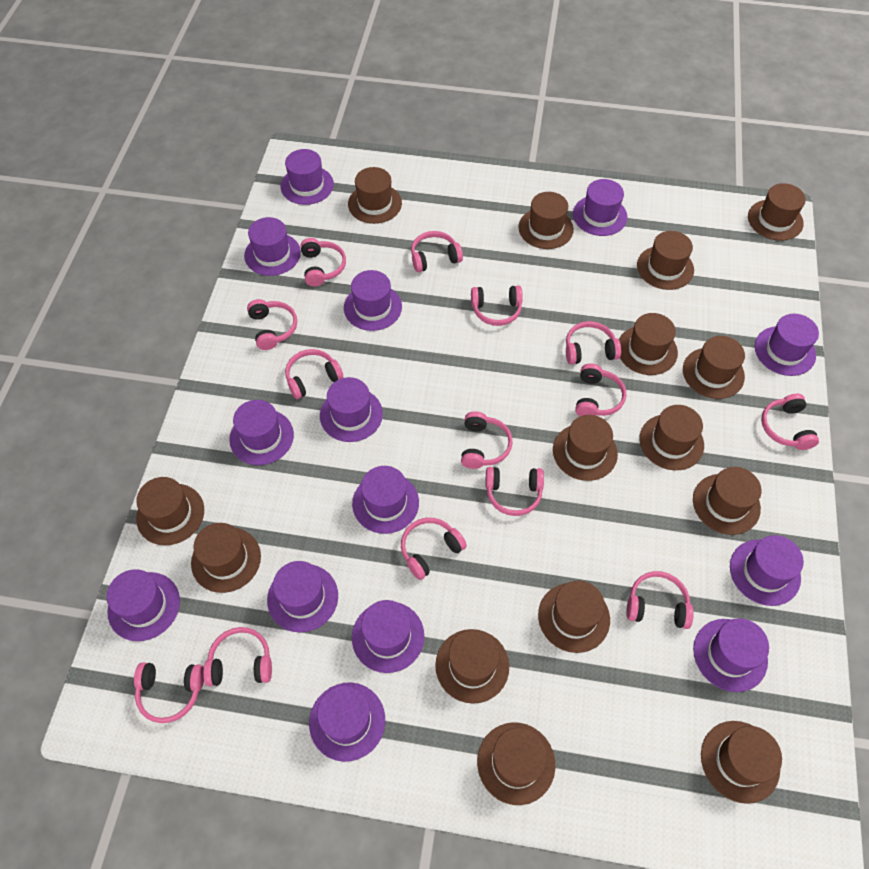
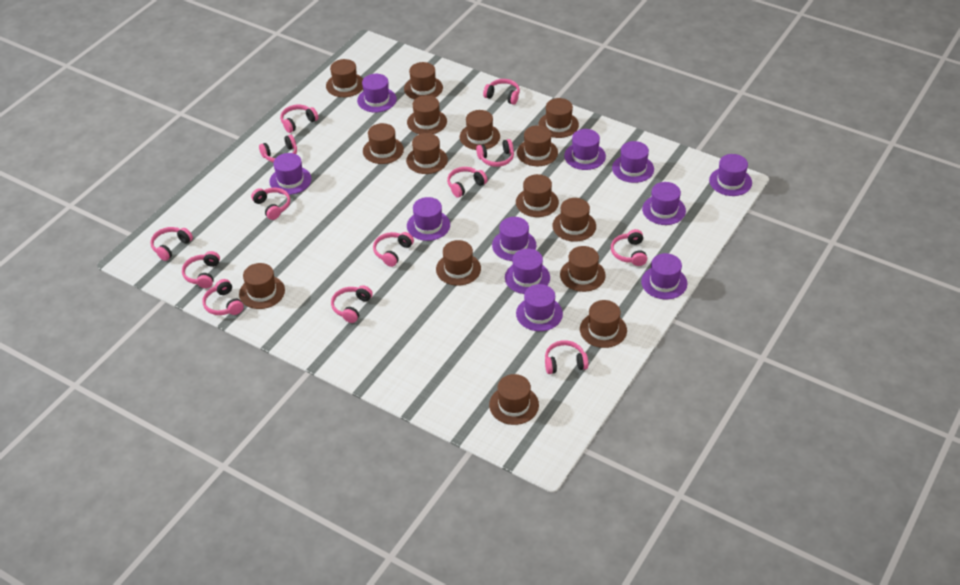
pink headphones: 14 -> 13
purple hat: 14 -> 11

